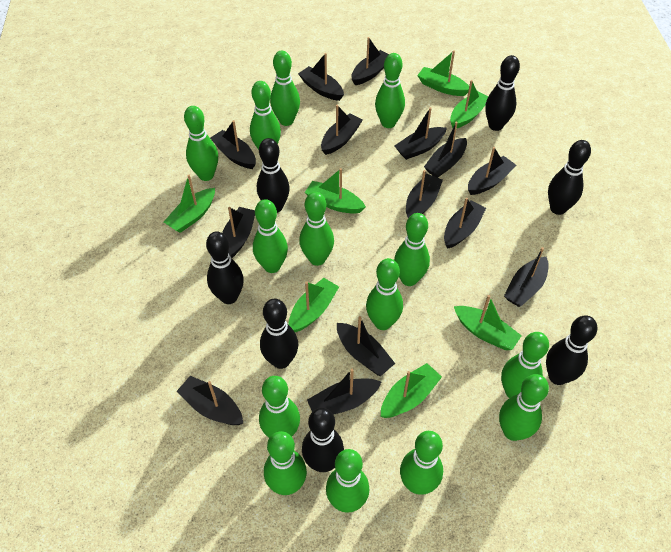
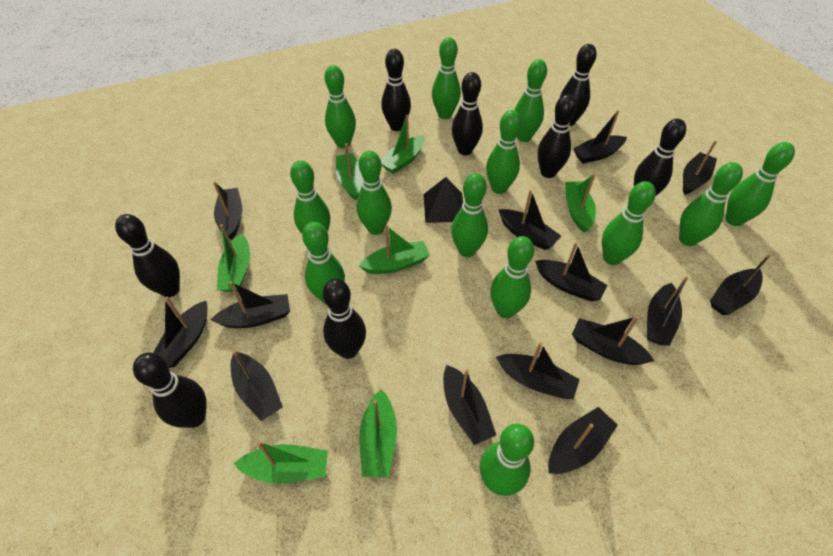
black bowling pin: 7 -> 8
black pyramid: 0 -> 1
green bowling pin: 14 -> 13

